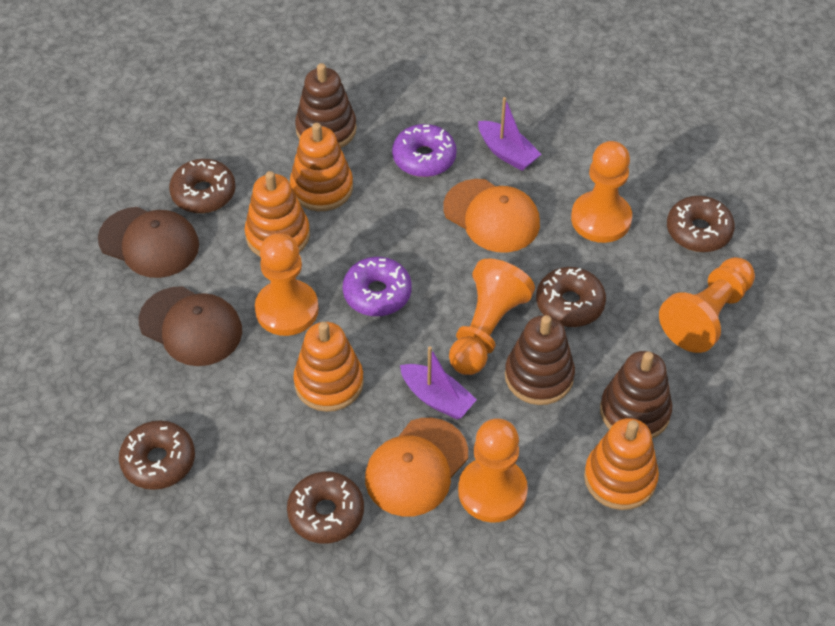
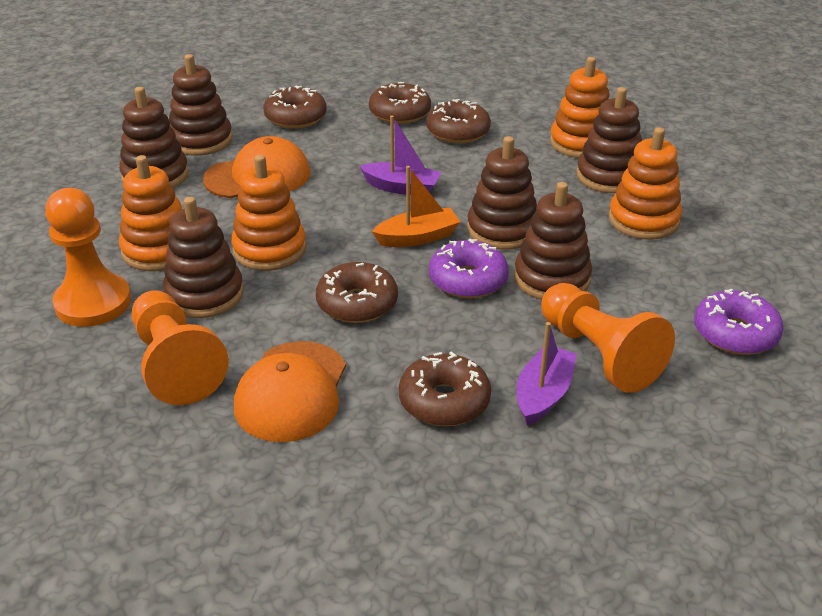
brown cap: 2 -> 0
brown stacking toy: 3 -> 6
orange boat: 0 -> 1
orange pawn: 5 -> 3

